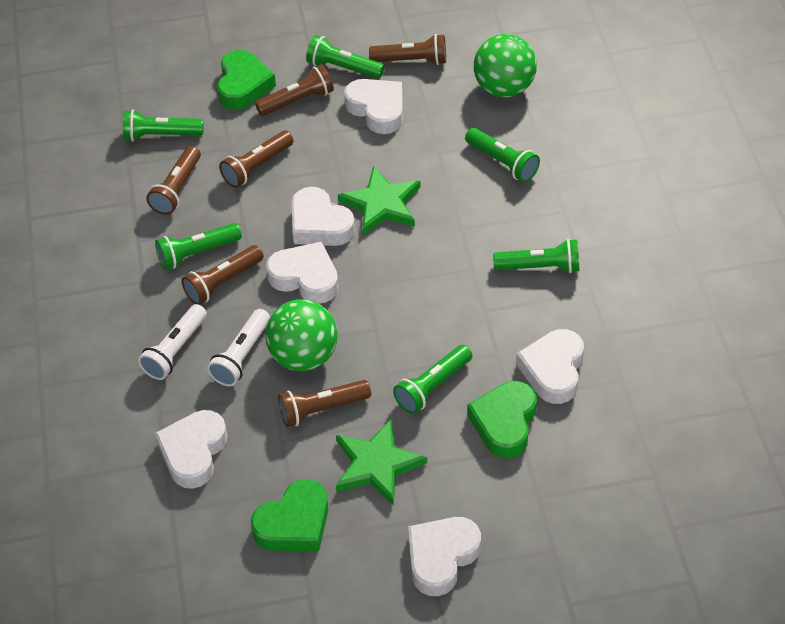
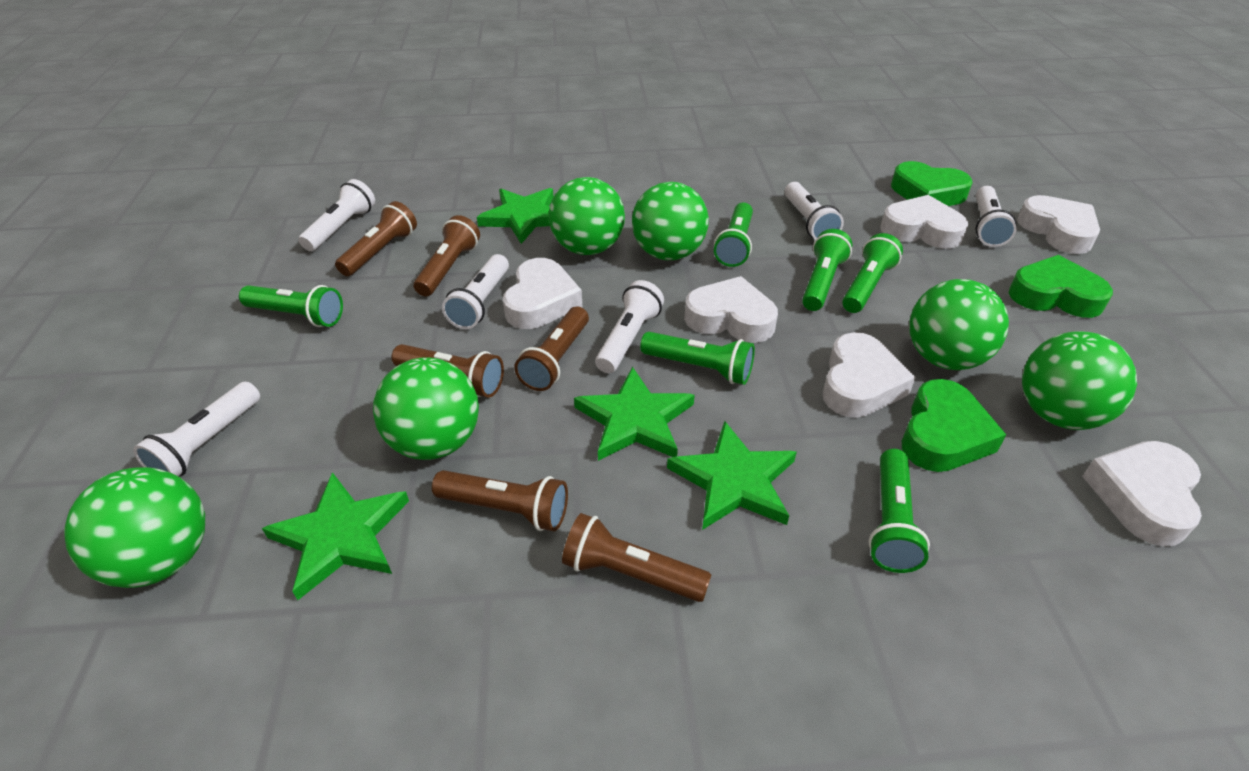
green ball: 2 -> 6
green star: 2 -> 4
white flashlight: 2 -> 6

